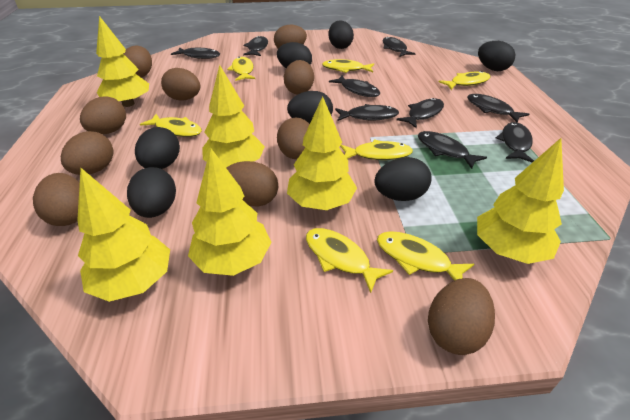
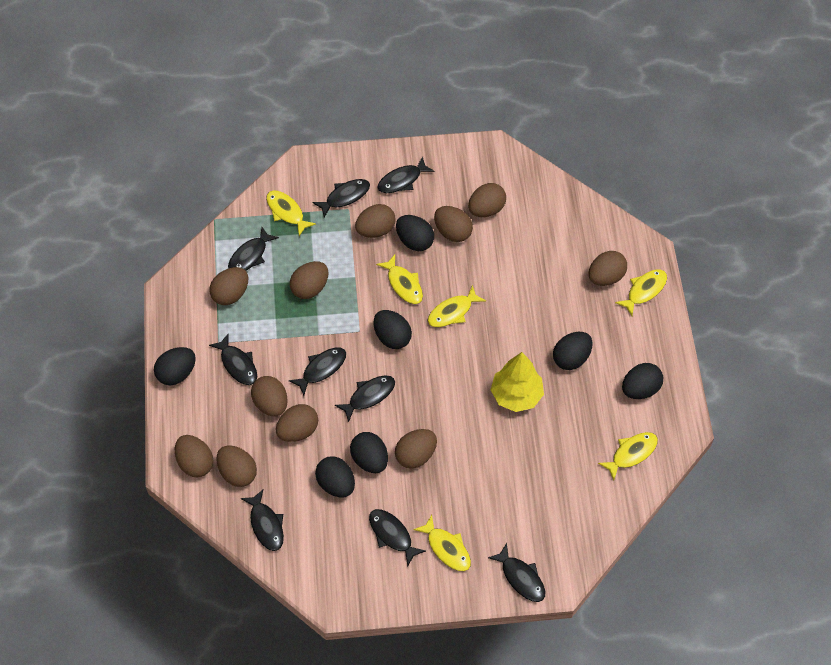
brown egg: 10 -> 11
yellow fish: 7 -> 6
yellow tree: 6 -> 1

